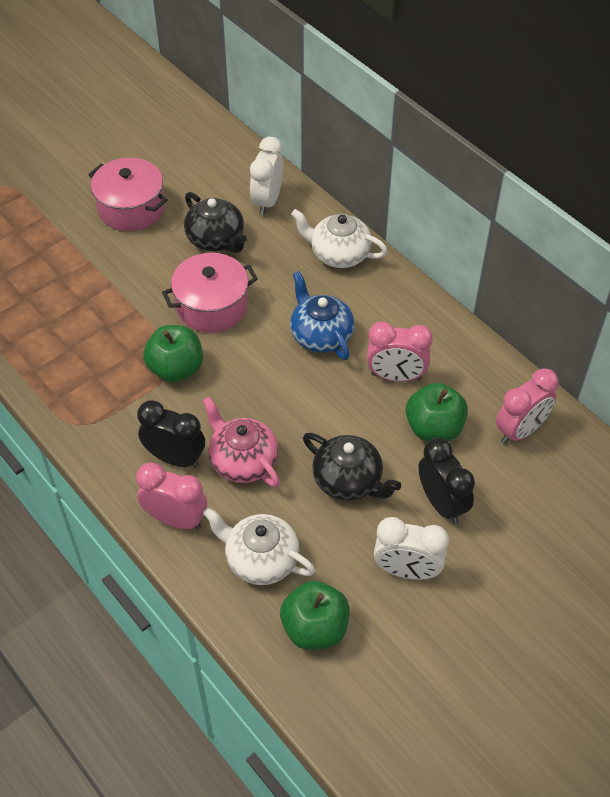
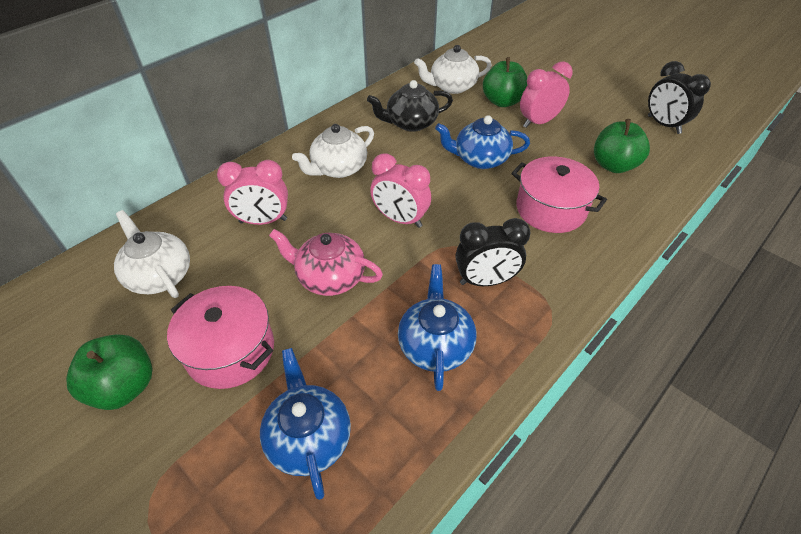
black teapot: 2 -> 1
blue teapot: 1 -> 3
white clock: 2 -> 0
white teapot: 2 -> 3

